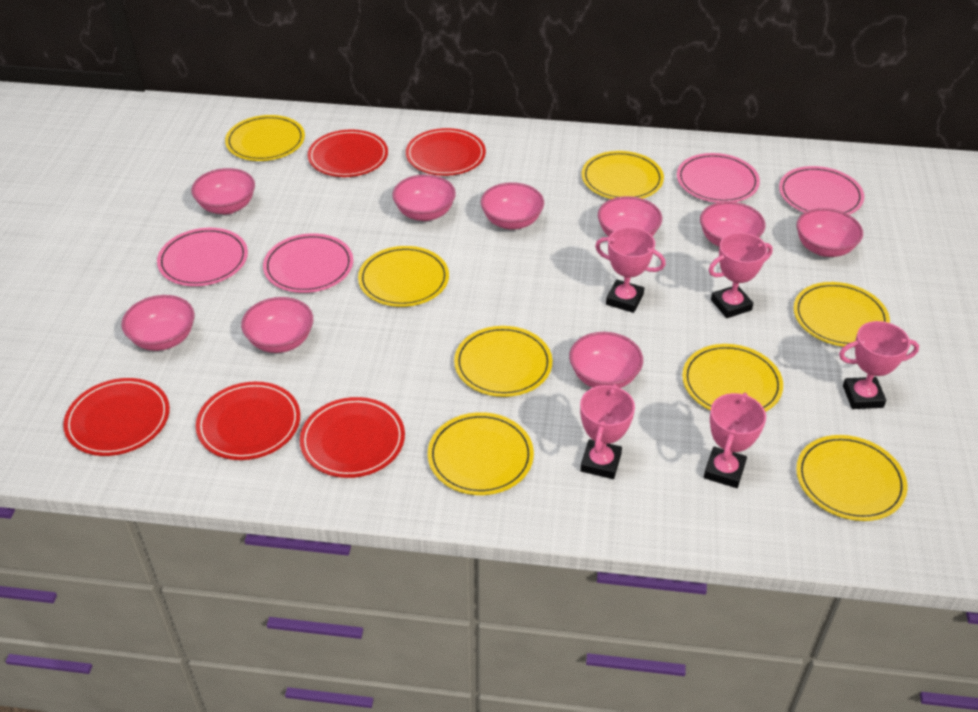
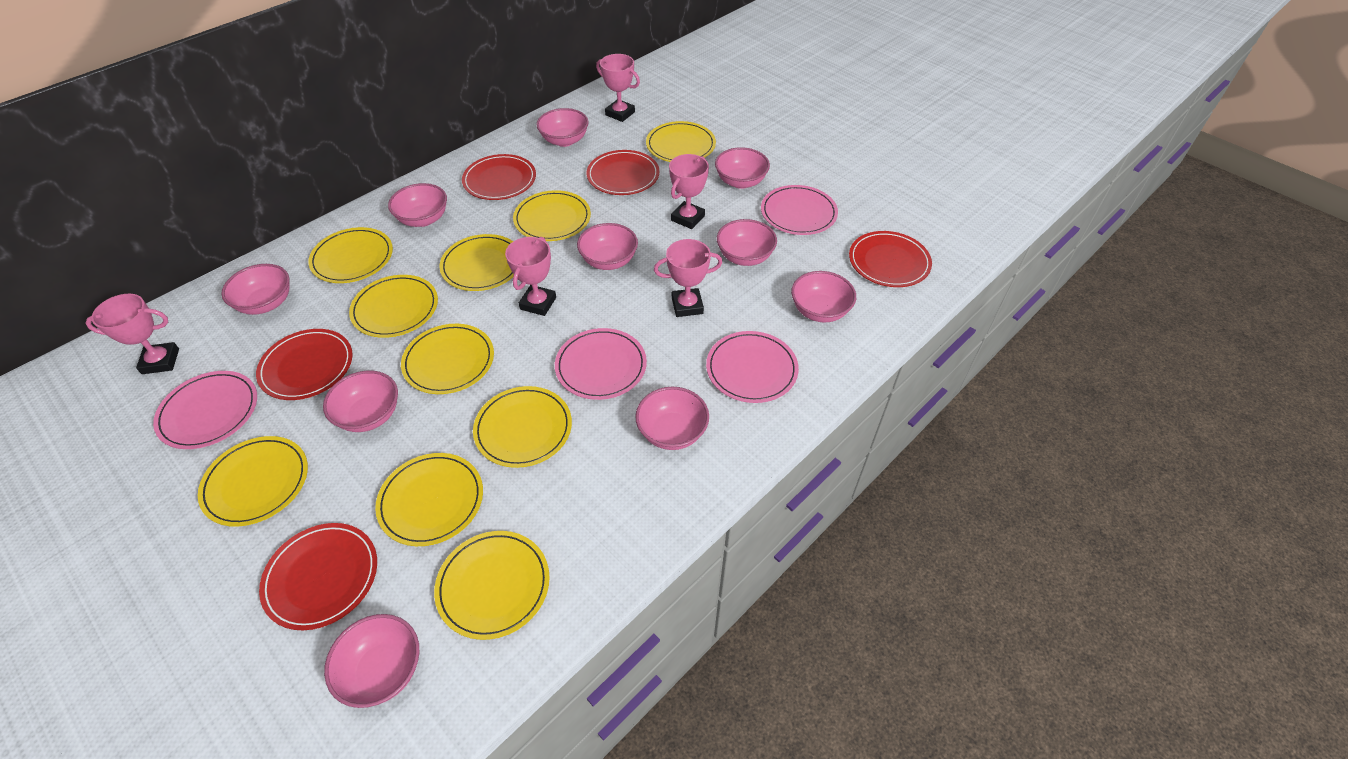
pink bowl: 9 -> 10
yellow plate: 8 -> 10

